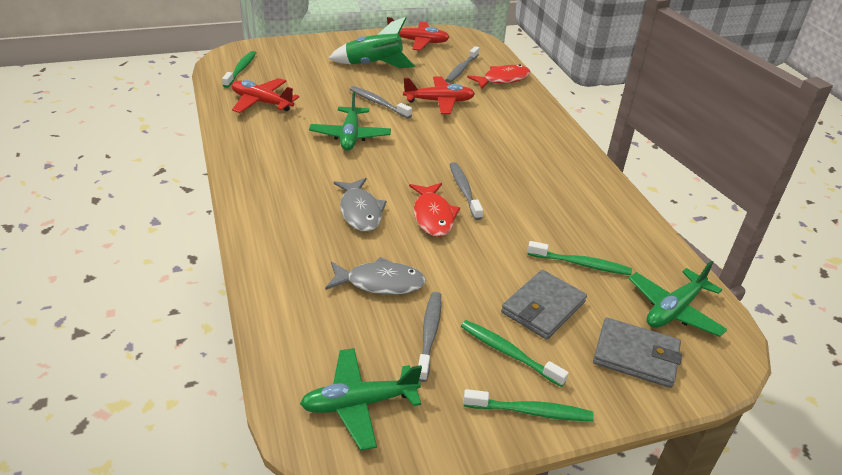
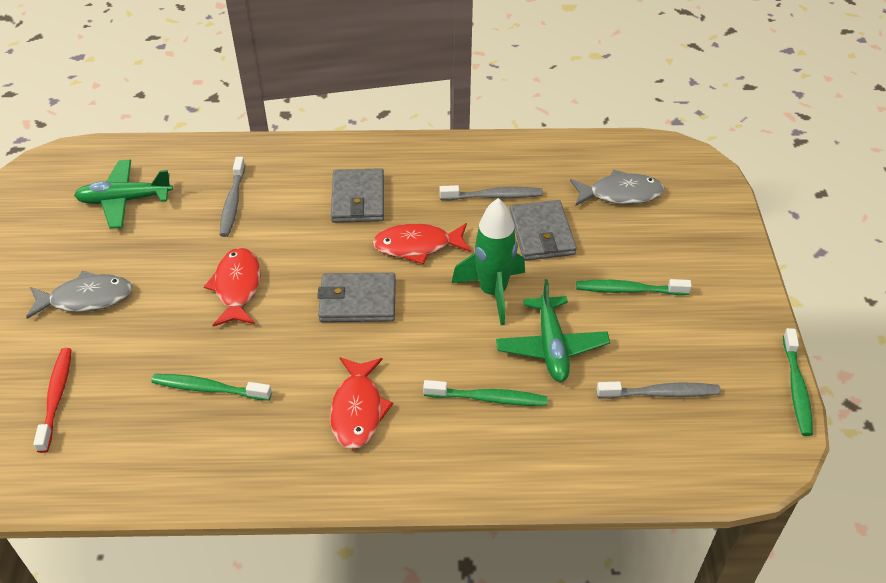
green plane: 3 -> 2
grey toothbrush: 4 -> 3
grey wallet: 2 -> 3
red fish: 2 -> 3
red plane: 3 -> 0
red toothbrush: 0 -> 1

